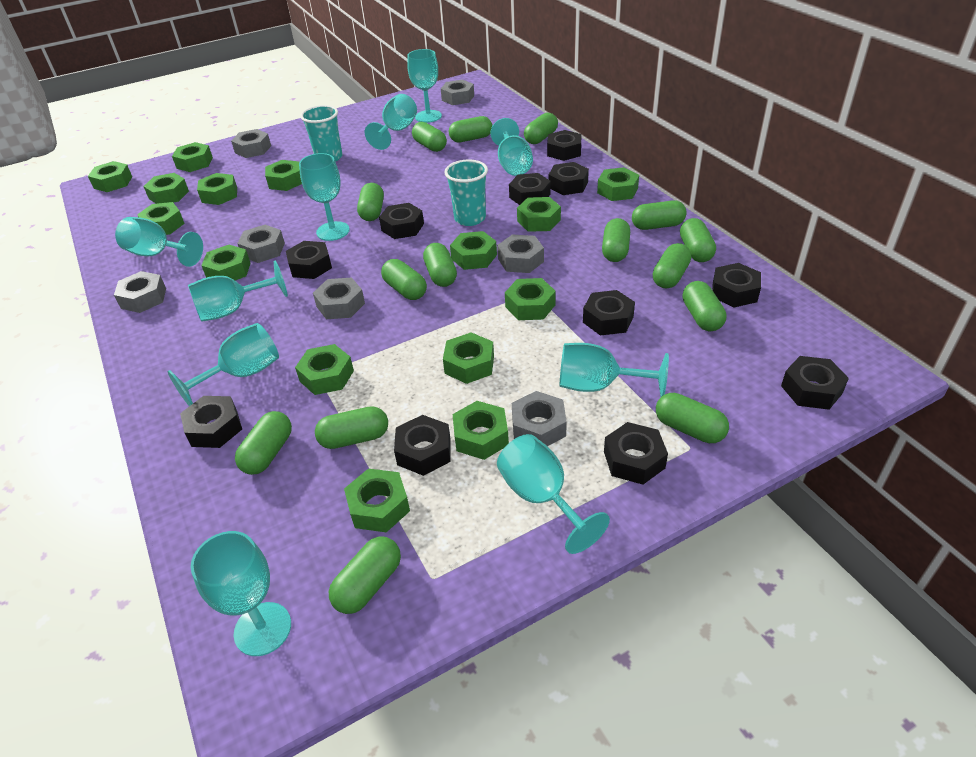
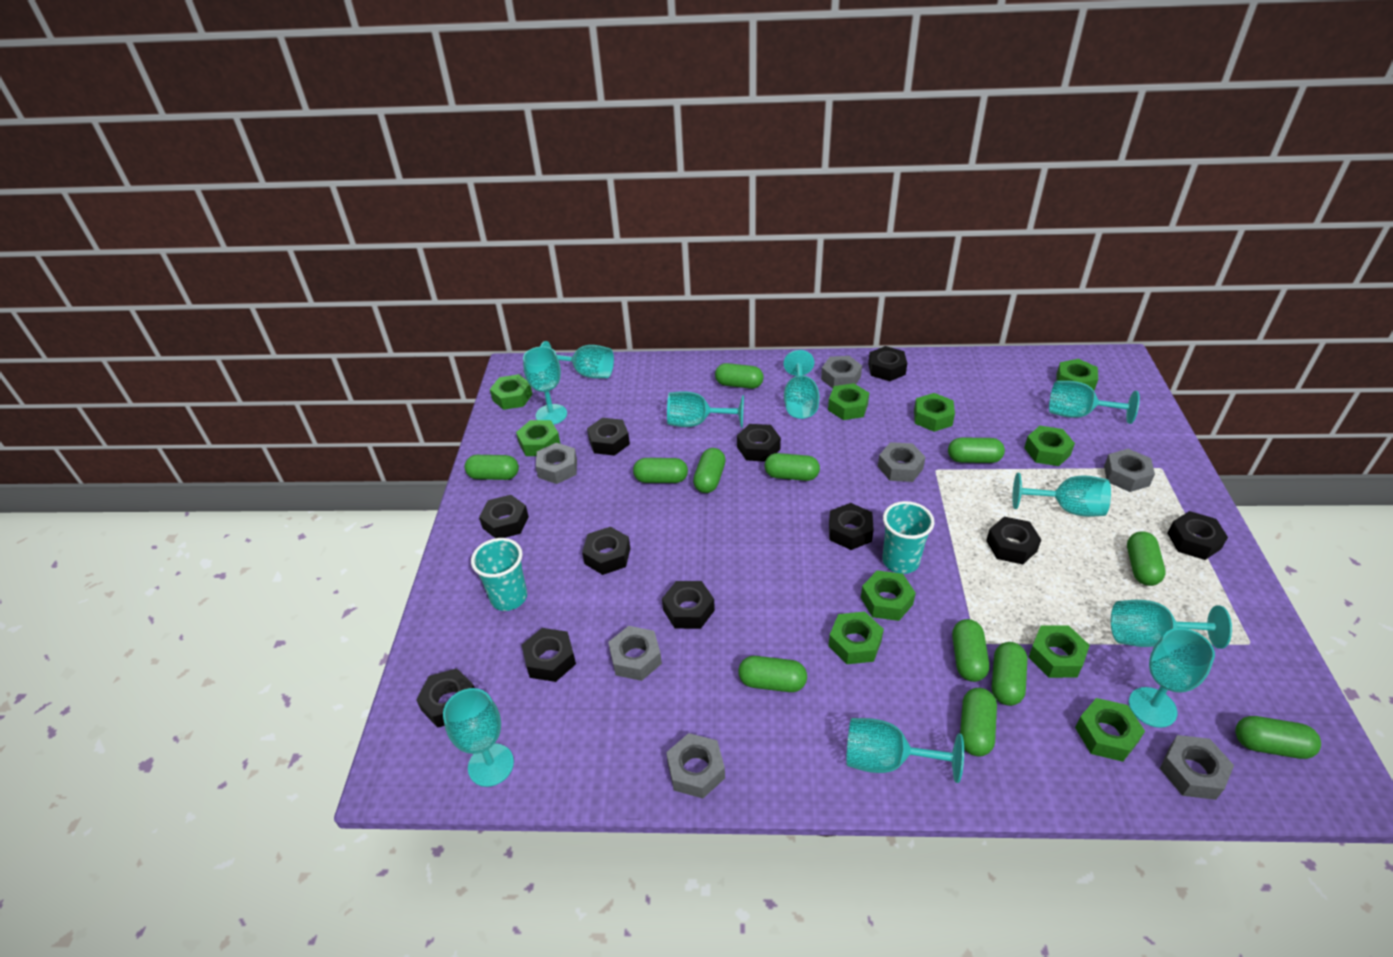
green capsule: 15 -> 12
green nut: 15 -> 10

